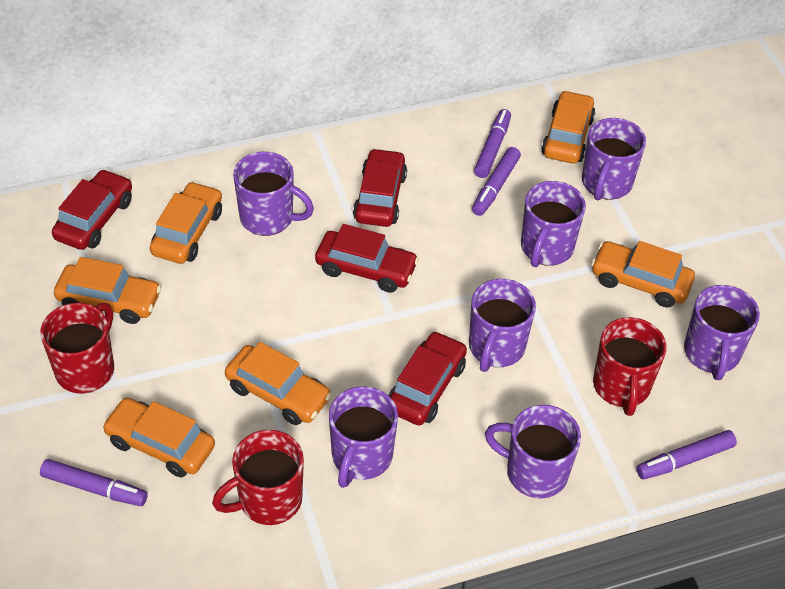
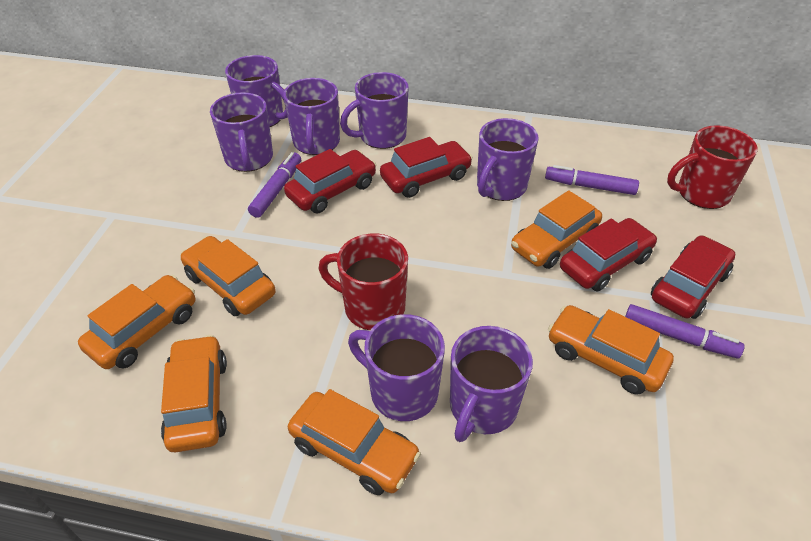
purple marker: 4 -> 3
red mug: 3 -> 2

